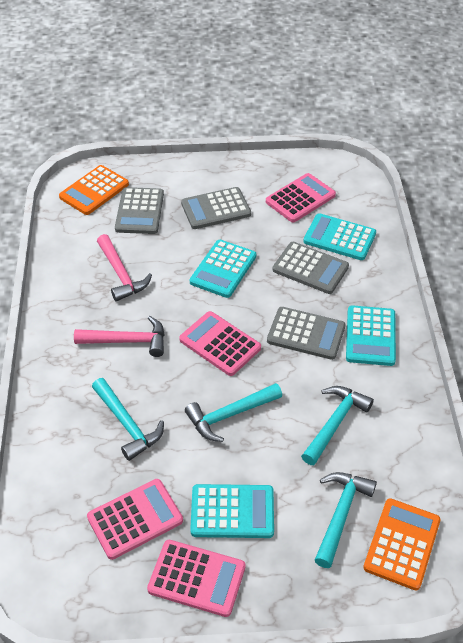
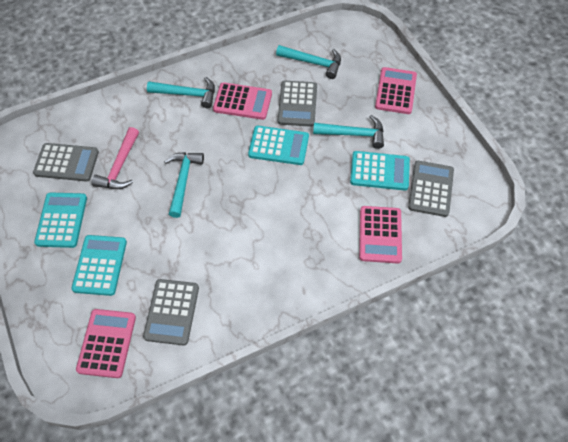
orange calculator: 2 -> 0
pink hammer: 2 -> 1

